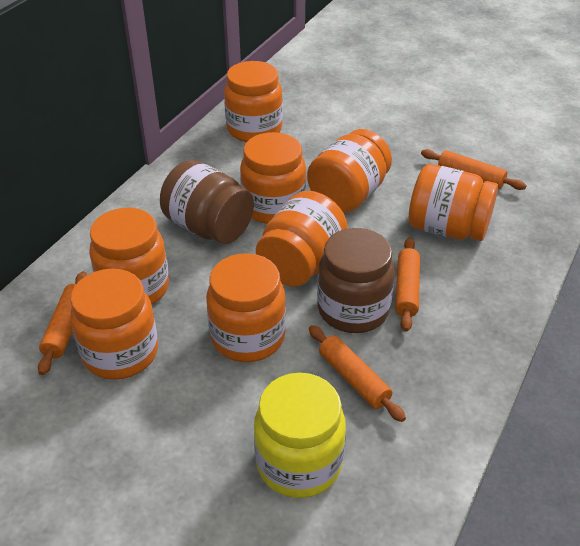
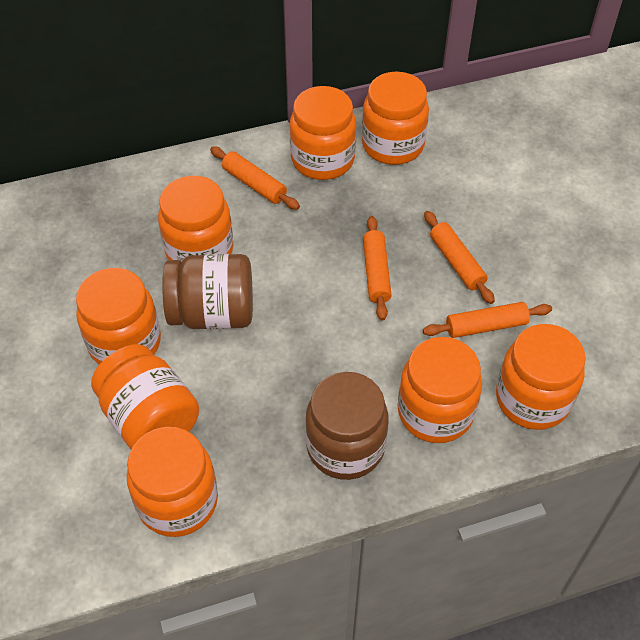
yellow jar: 1 -> 0

